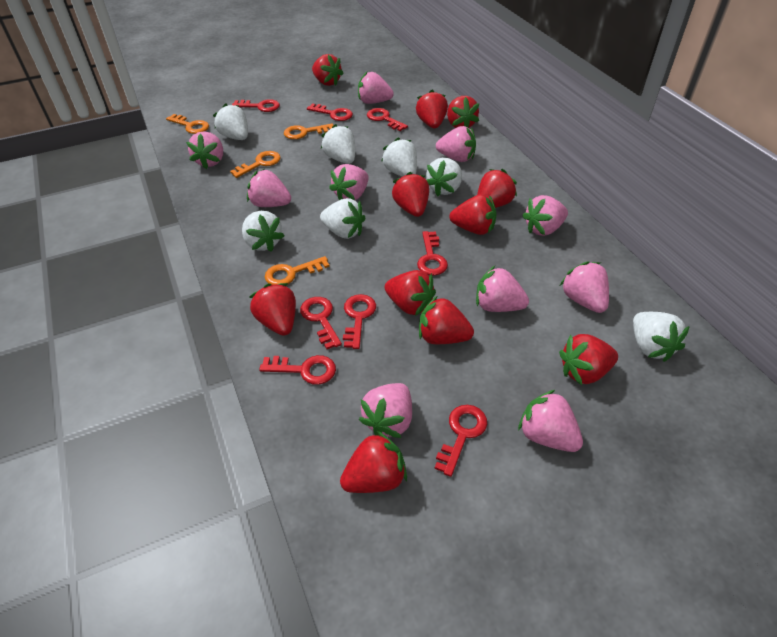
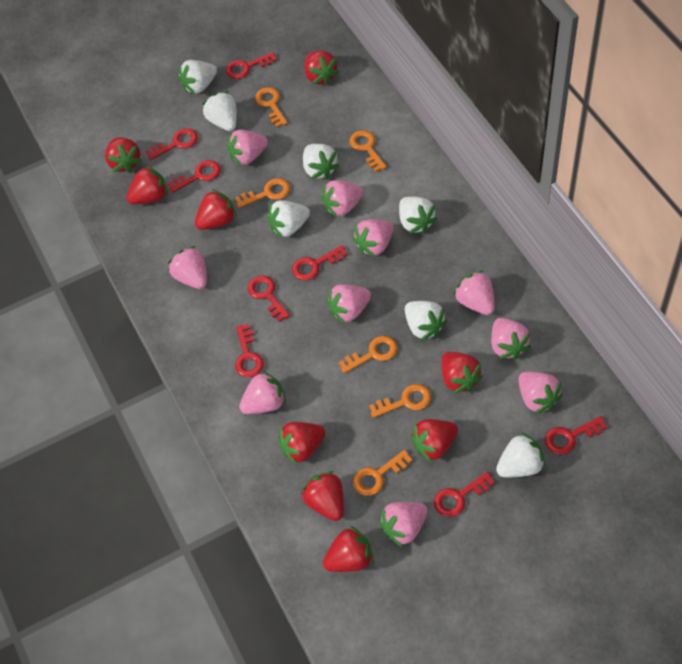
orange key: 4 -> 6
red strawberry: 11 -> 9

